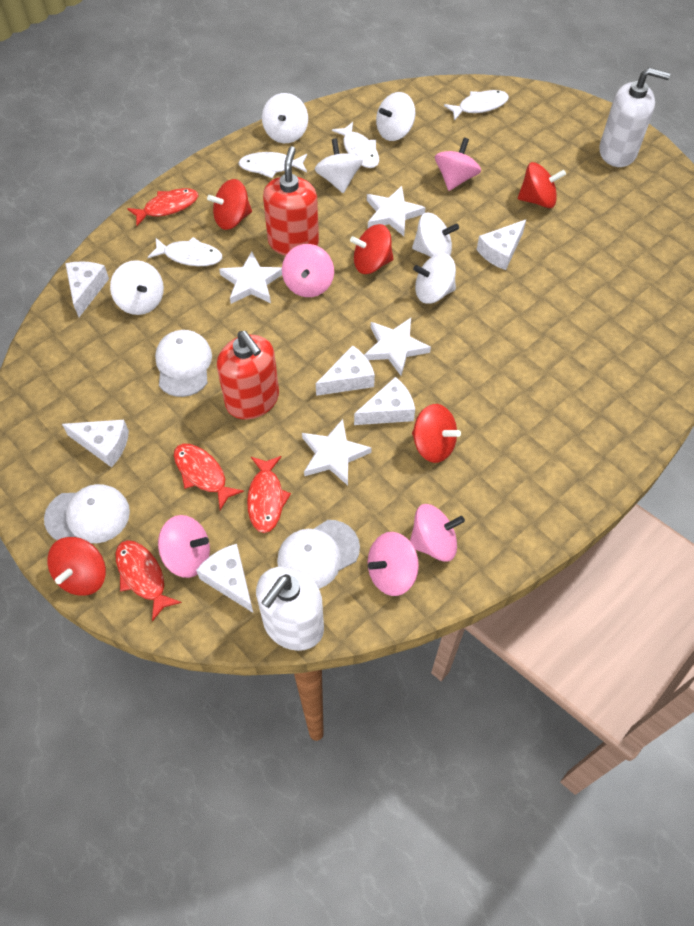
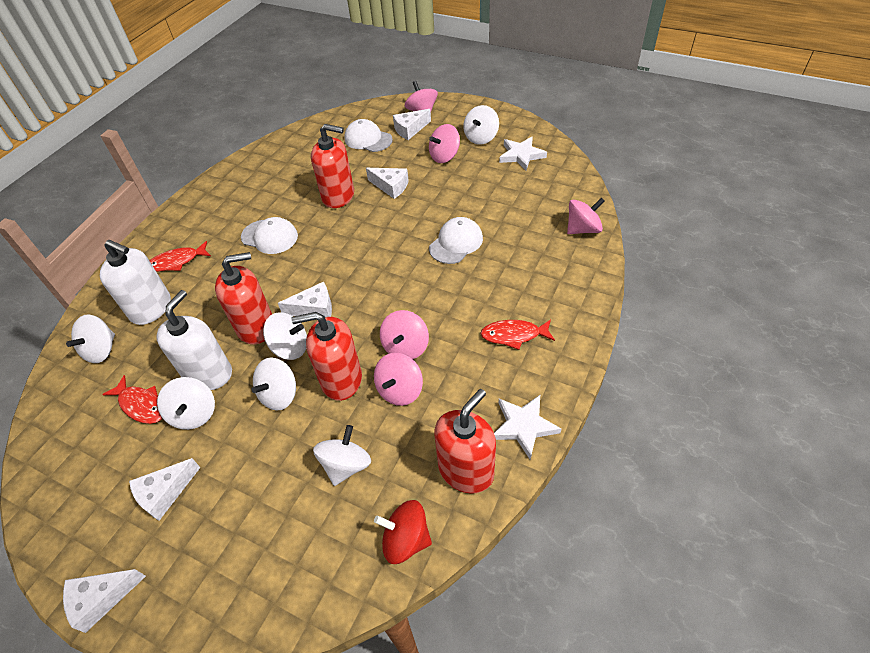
red fish: 4 -> 3
red soap dispenser: 2 -> 4
red spinning top: 5 -> 1
white cheese: 6 -> 5
white fish: 4 -> 0
white star: 4 -> 2

